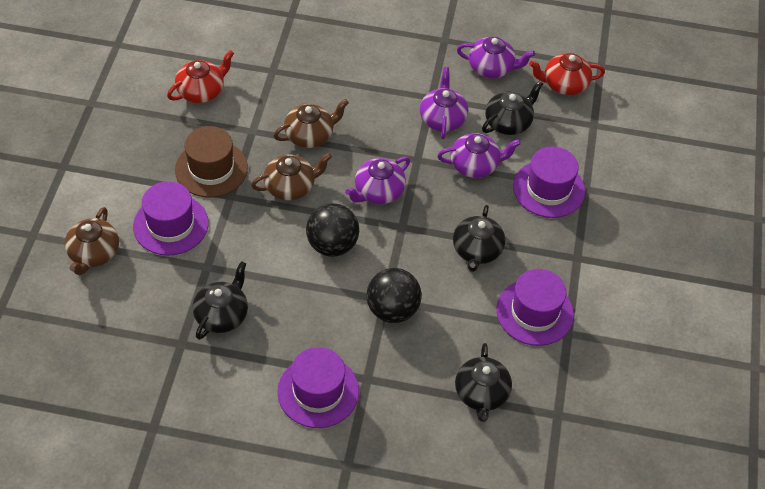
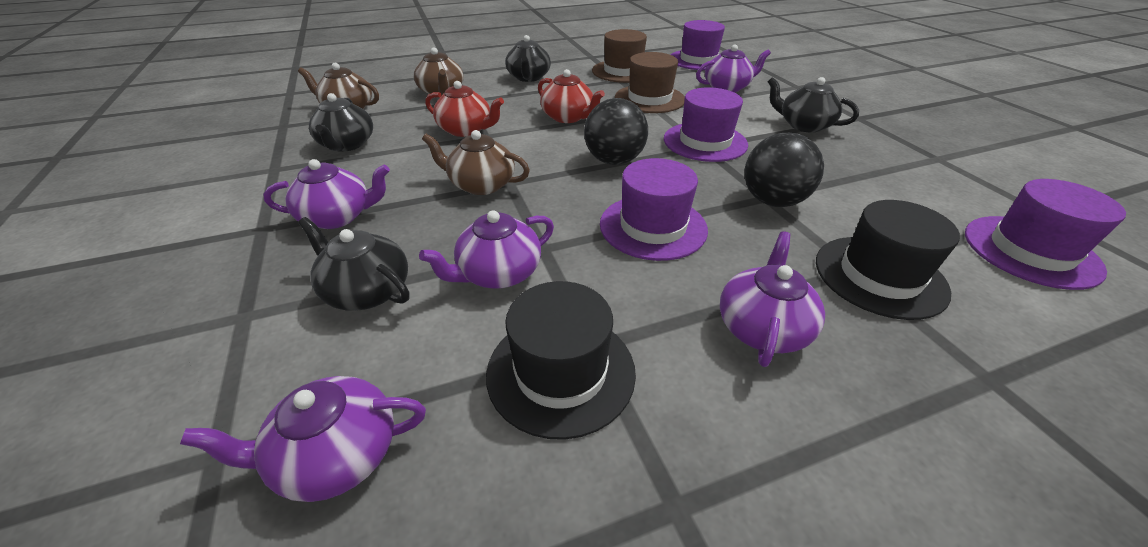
black hat: 0 -> 2
brown hat: 1 -> 2
purple teapot: 4 -> 5

